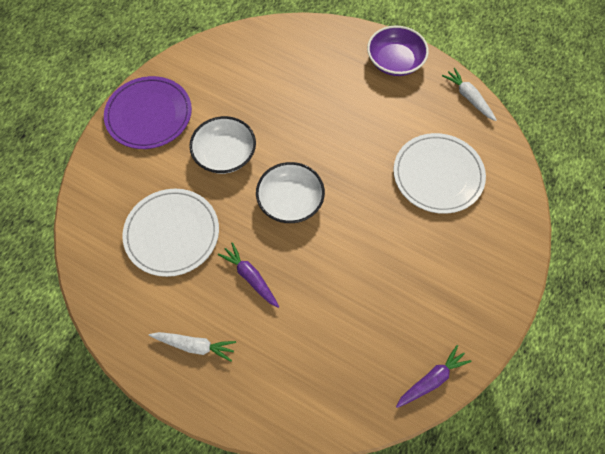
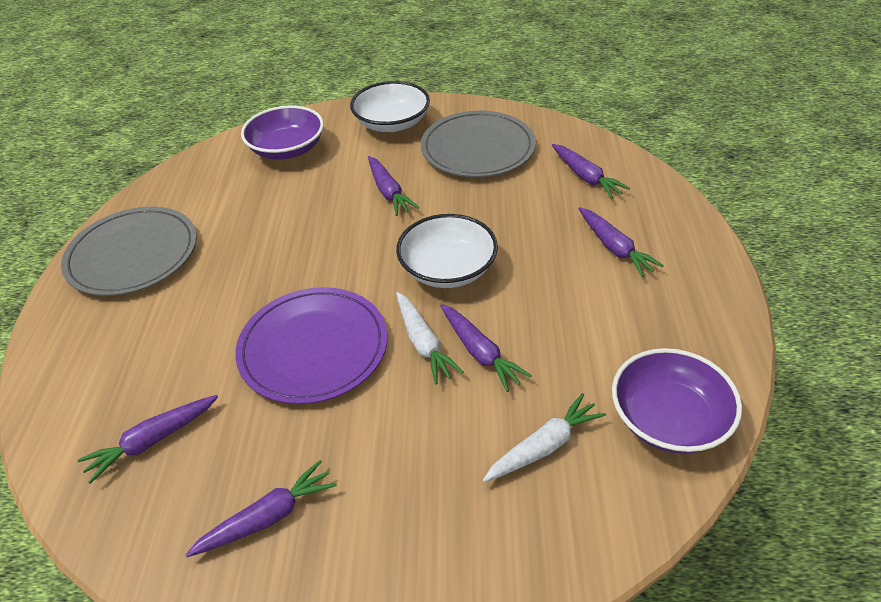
grey plate: 0 -> 2
purple bowl: 1 -> 2
purple carrot: 2 -> 6
white plate: 2 -> 0

